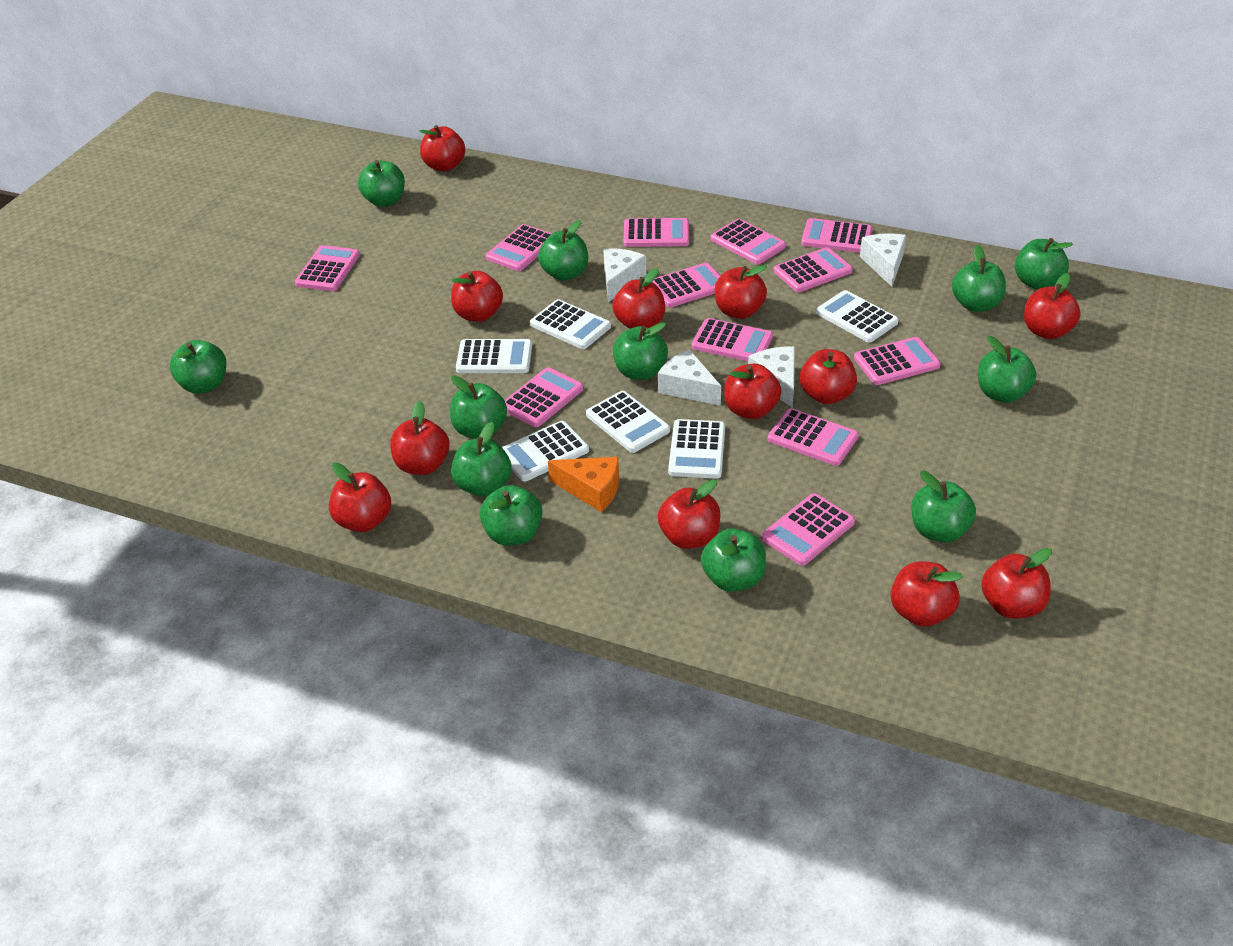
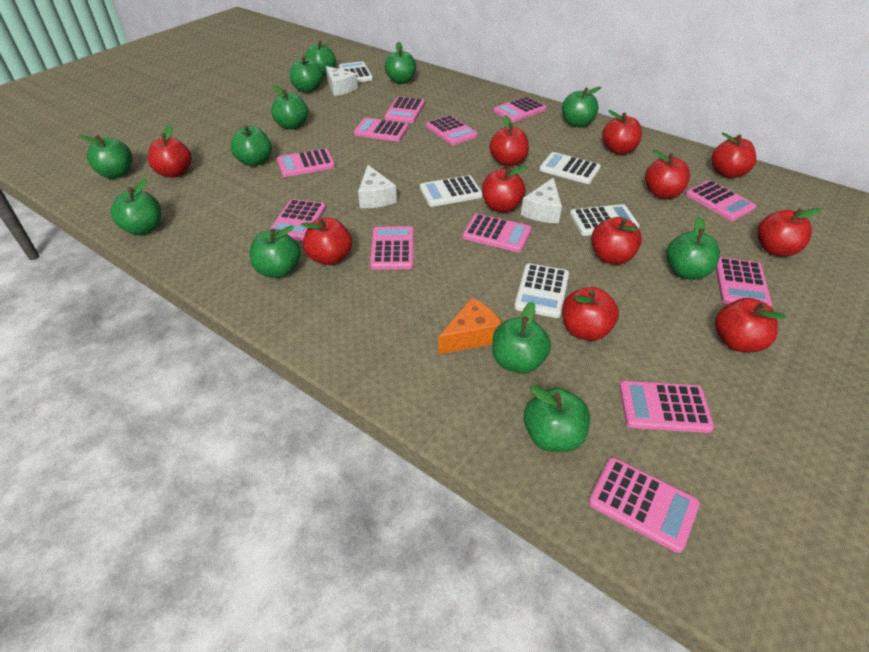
red apple: 12 -> 11
white calculator: 6 -> 5
white cheese: 4 -> 3

